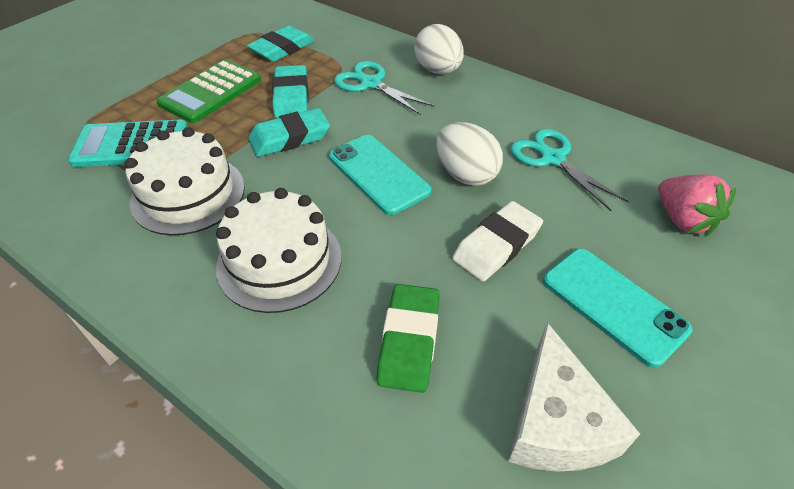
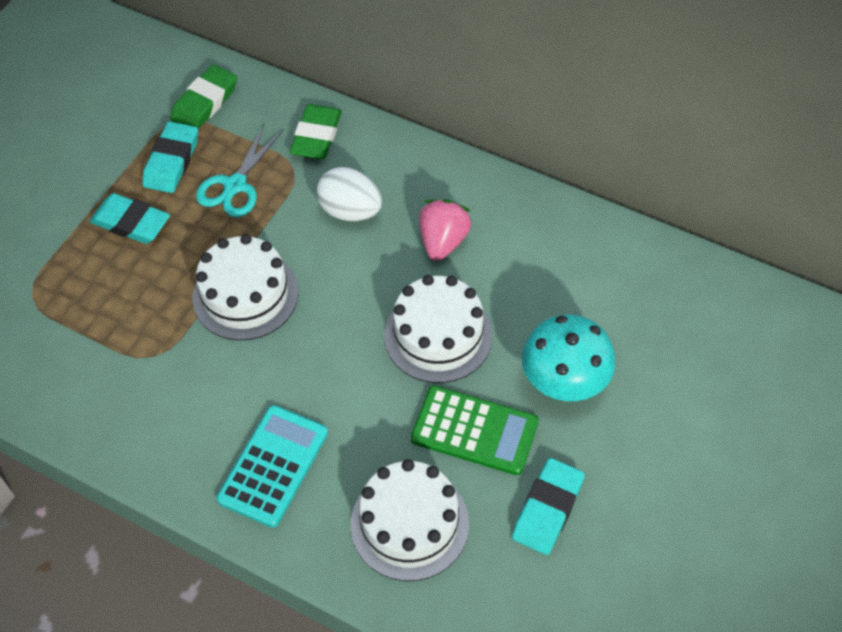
green eraser: 1 -> 2
turquoise mushroom: 0 -> 1
turquoise phone: 2 -> 0
turquoise scissors: 2 -> 1
white cake: 2 -> 3
white cheese: 1 -> 0
white egg: 2 -> 1
white eraser: 1 -> 0

